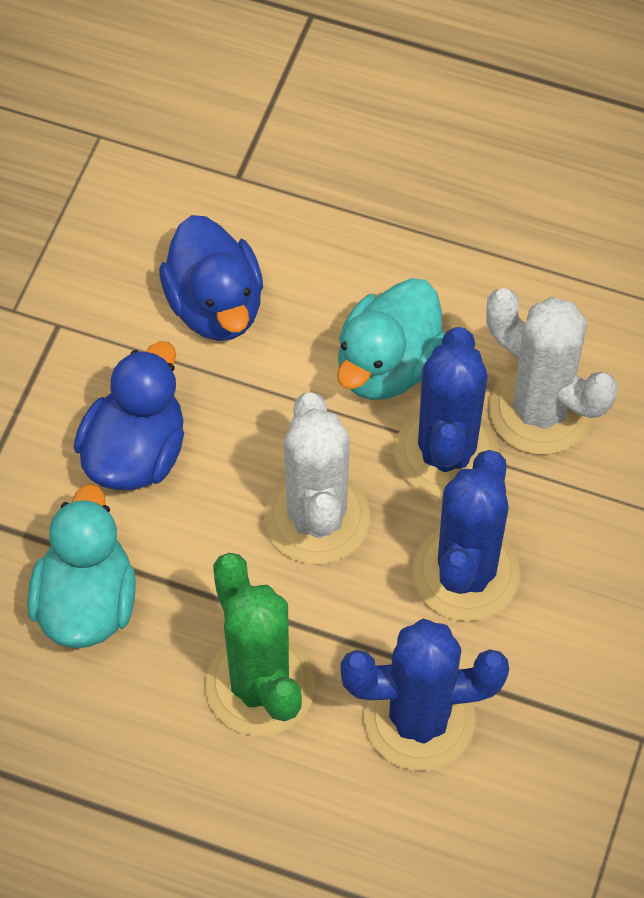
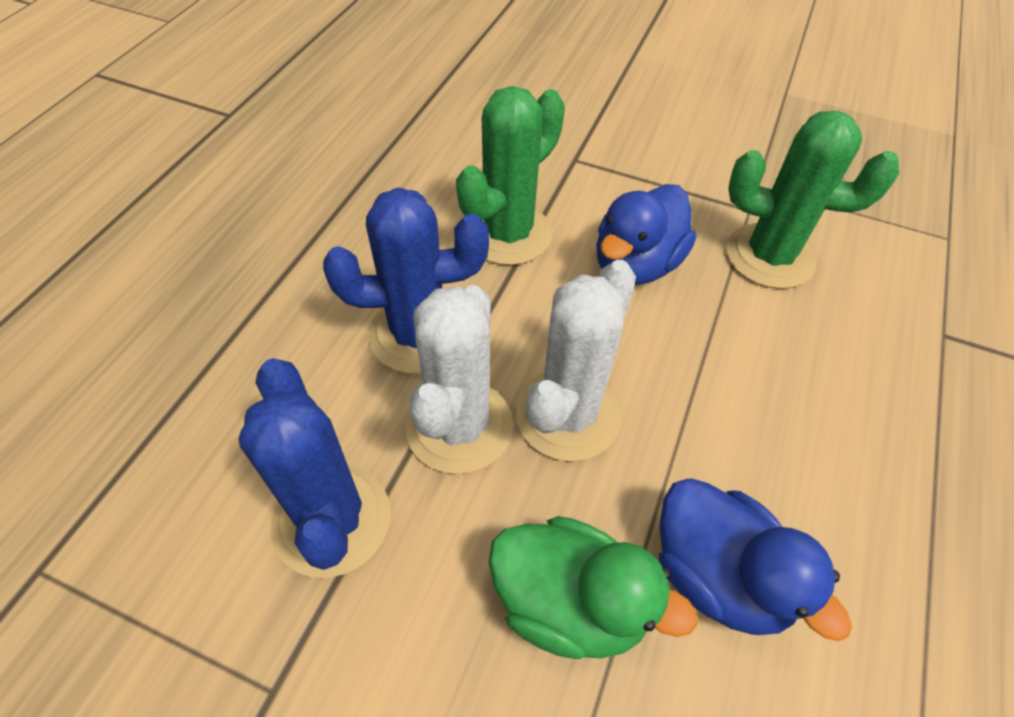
blue cactus: 3 -> 2
green cactus: 1 -> 2
green duck: 0 -> 1
turquoise duck: 2 -> 0

